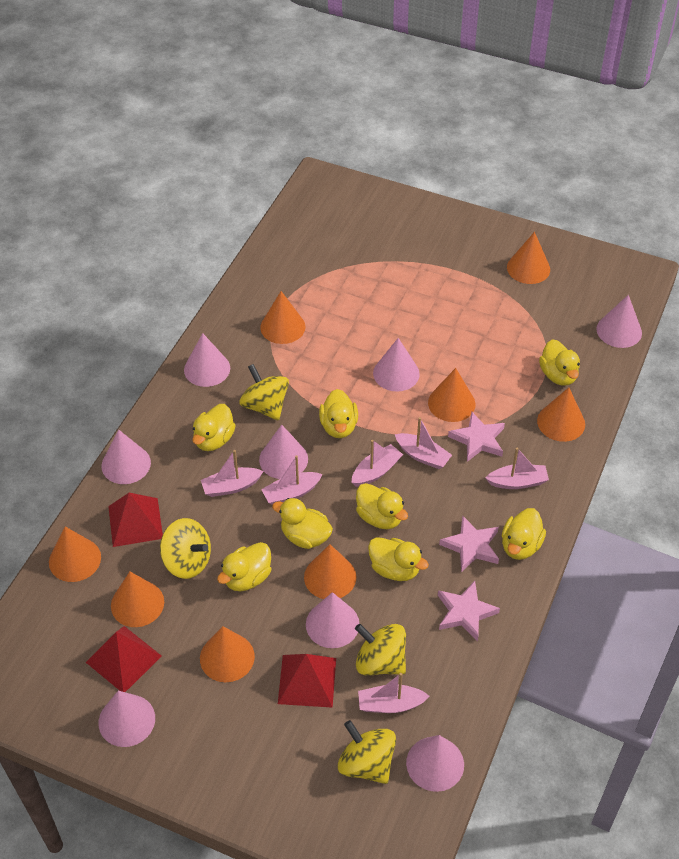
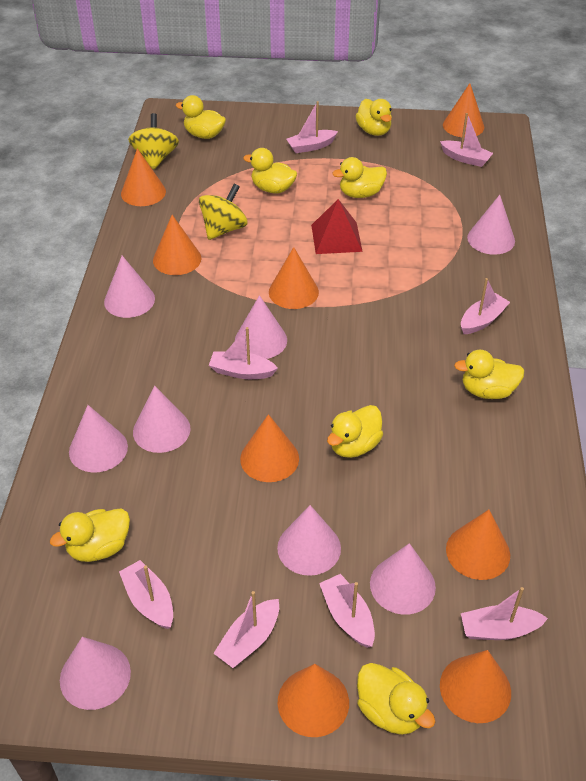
pink boat: 6 -> 8
pink star: 3 -> 0
red pyramid: 3 -> 1
yellow spinning top: 4 -> 2

